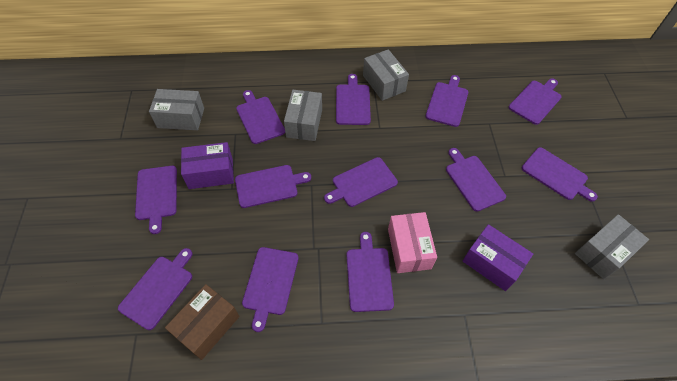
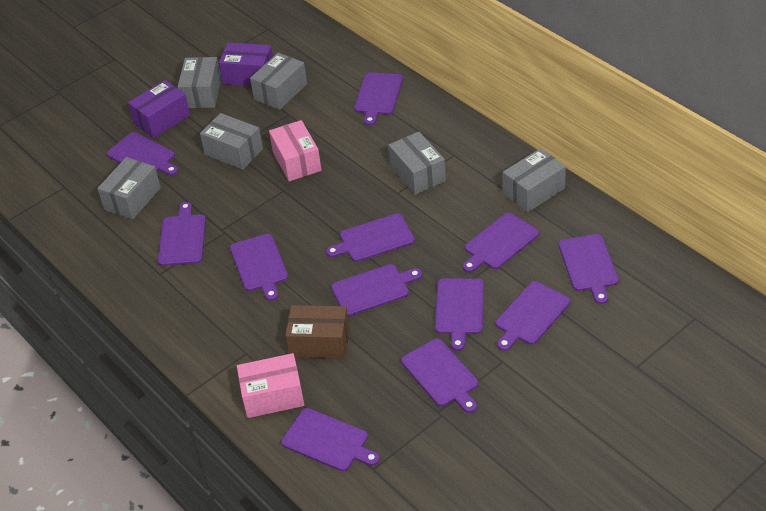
grey box: 4 -> 6
pink box: 1 -> 2

